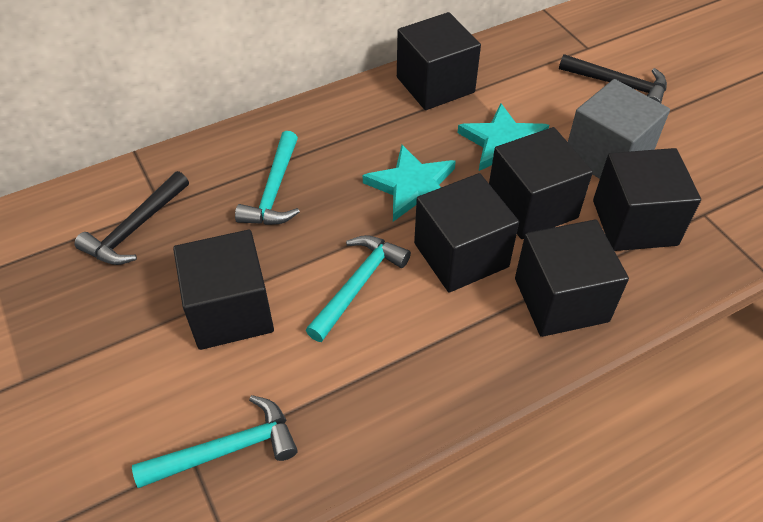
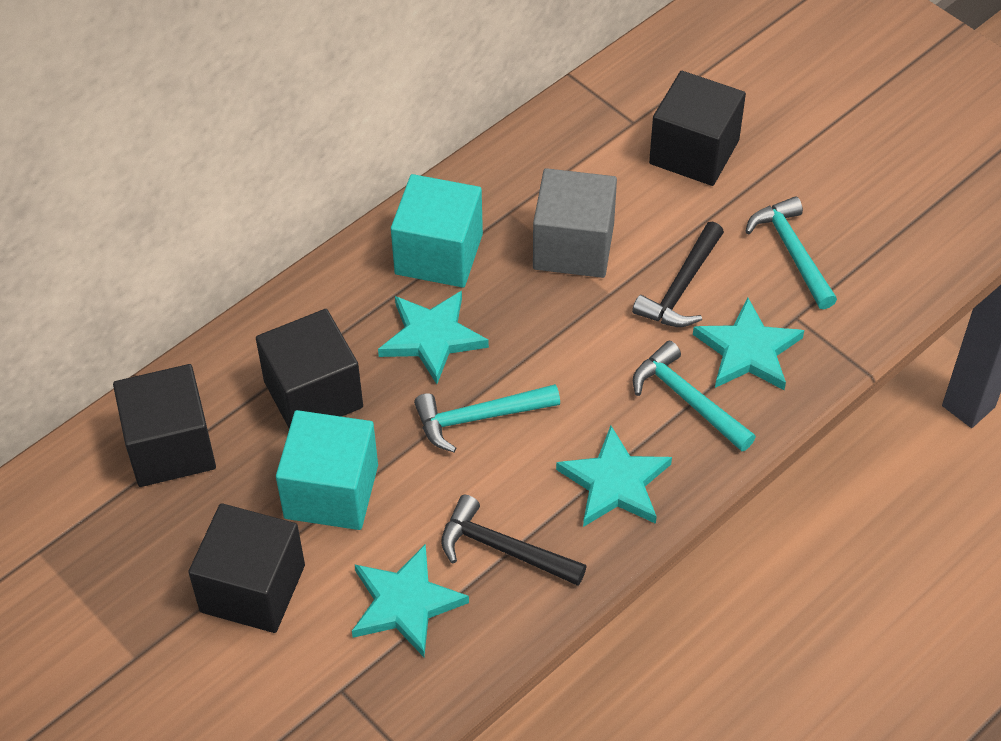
black cube: 6 -> 4
turquoise cube: 0 -> 2
turquoise star: 2 -> 4

